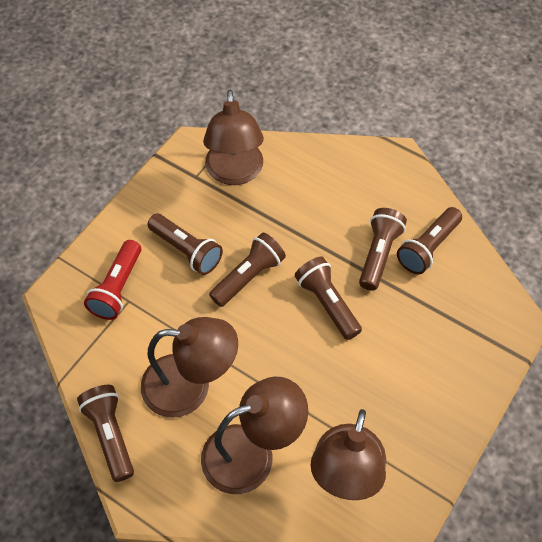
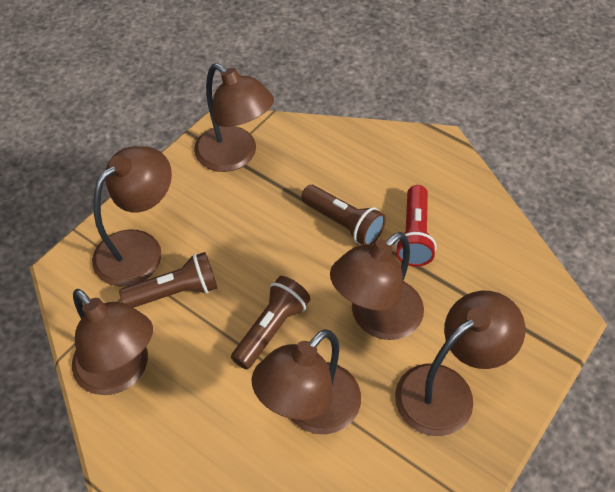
brown flashlight: 6 -> 3
brown lamp: 4 -> 6

